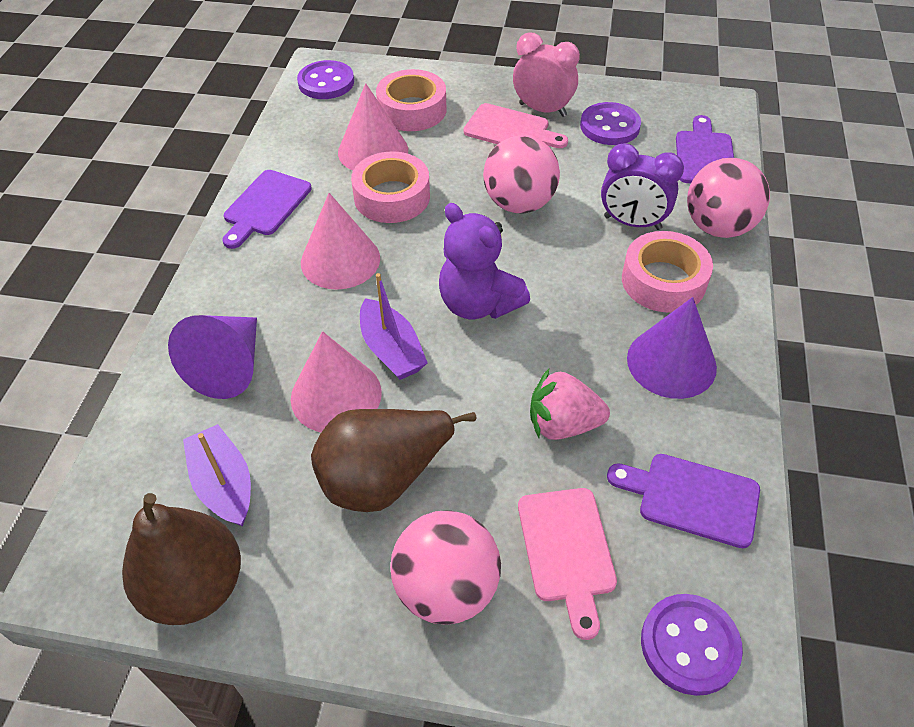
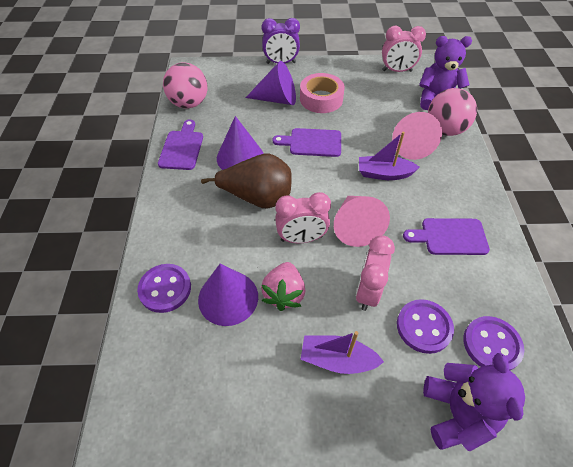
brown pear: 2 -> 1
pink ball: 3 -> 2
pink clock: 1 -> 3
pink cone: 3 -> 2
pink cutting board: 2 -> 0
pink tape: 3 -> 1
purple cone: 2 -> 3
purple teddy bear: 1 -> 2

